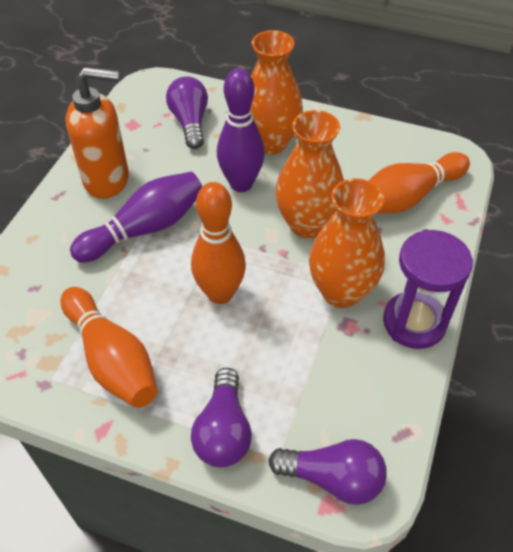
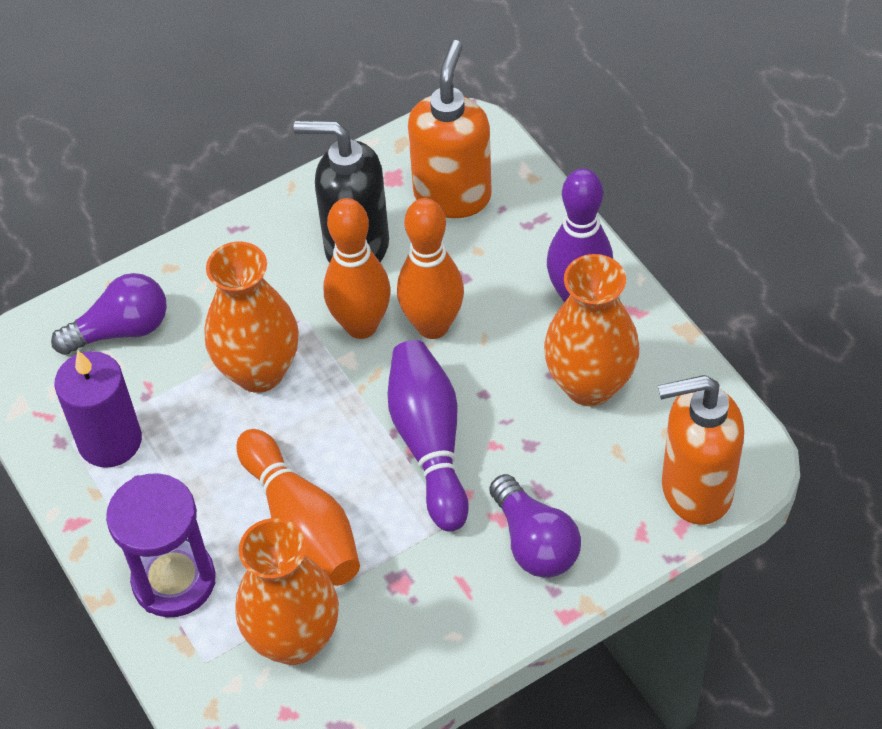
black soap dispenser: 0 -> 1
orange soap dispenser: 1 -> 2
purple candle: 0 -> 1
purple light bulb: 3 -> 2

